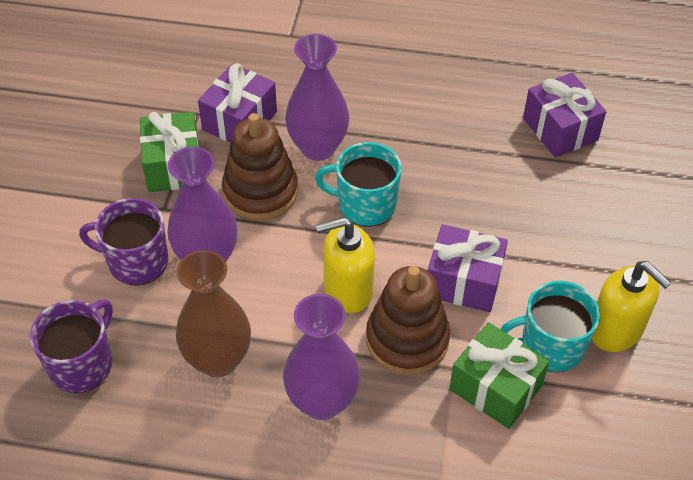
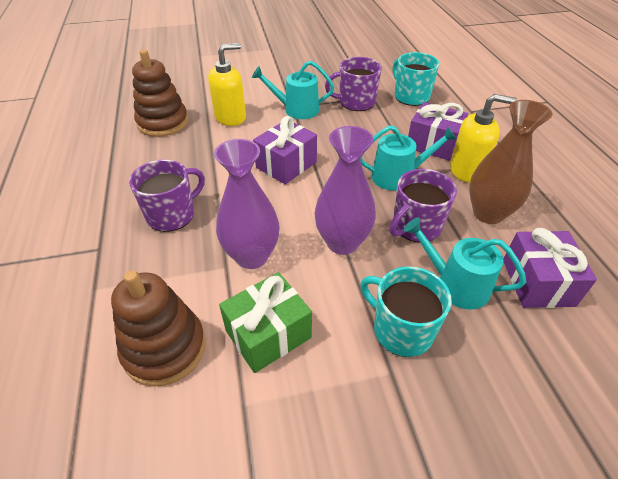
green gift: 2 -> 1
purple mug: 2 -> 3
purple vase: 3 -> 2
turquoise watering can: 0 -> 3

